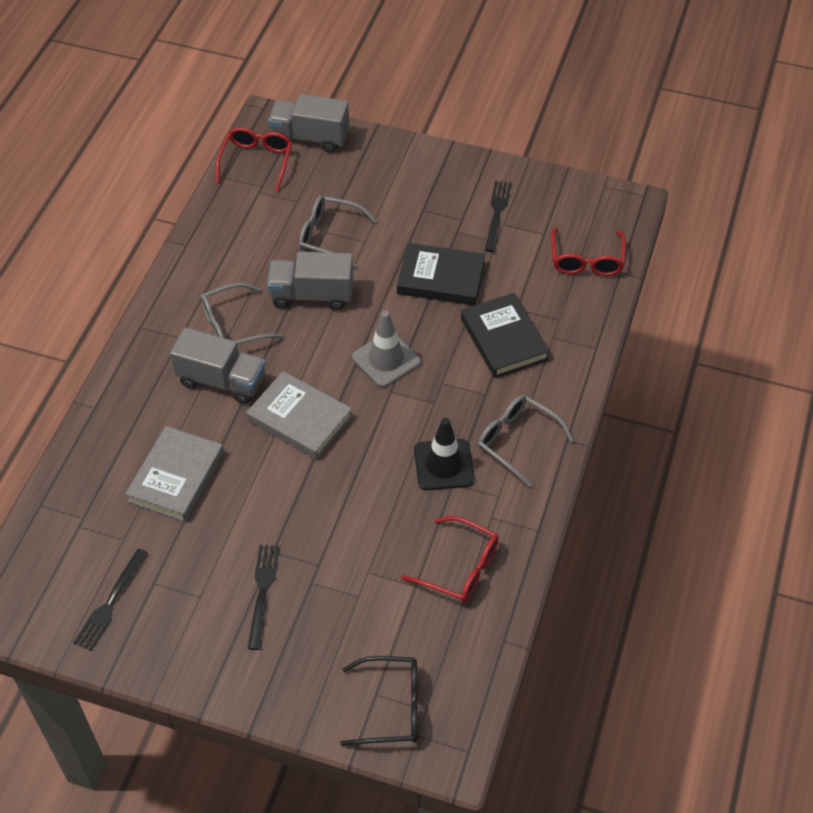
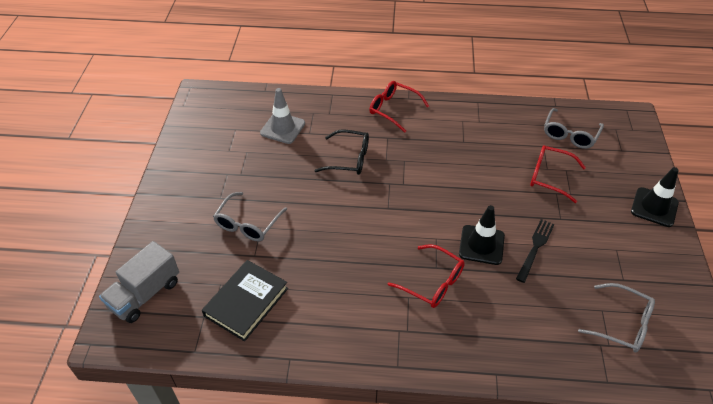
black book: 2 -> 1
black fork: 3 -> 1
black traffic cone: 1 -> 2
grey book: 2 -> 0
grey truck: 3 -> 1

